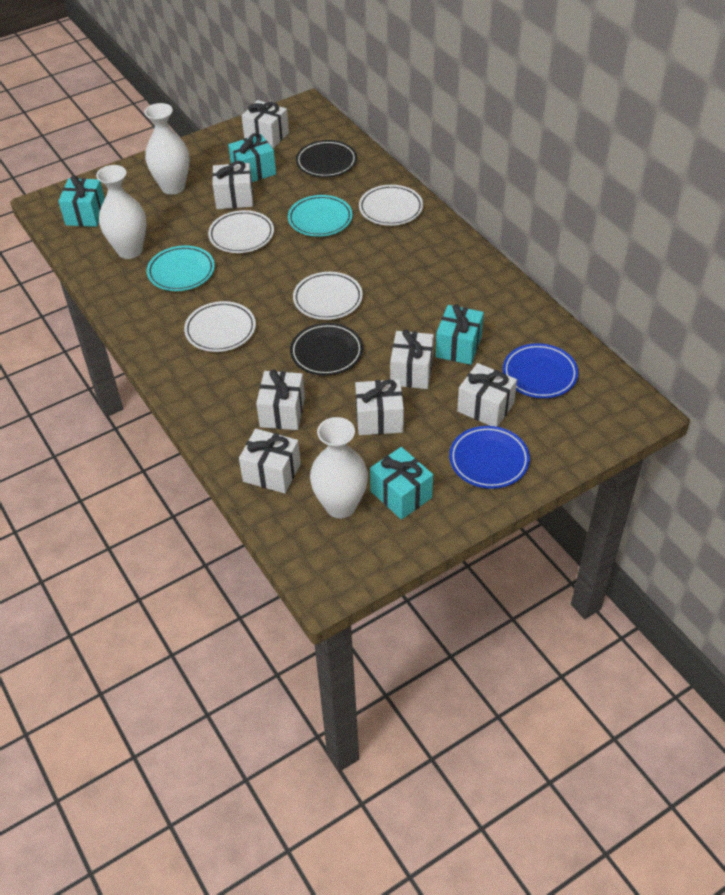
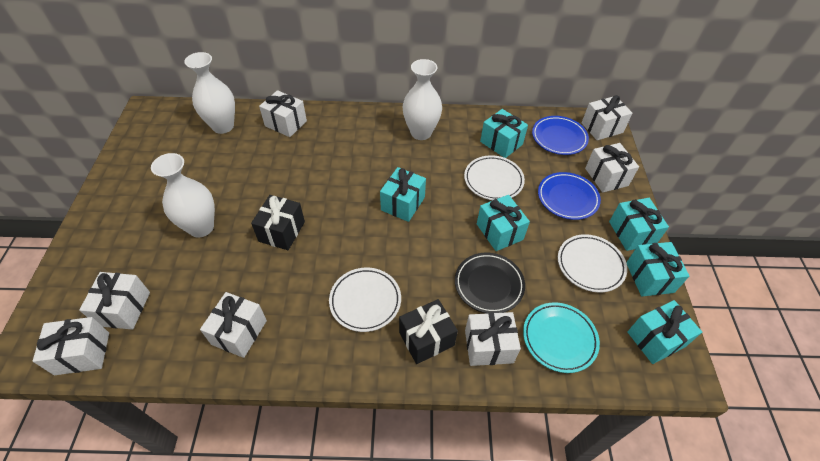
black gift: 0 -> 2
black plate: 2 -> 1
turquoise gift: 4 -> 6
turquoise plate: 2 -> 1
white plate: 4 -> 3

